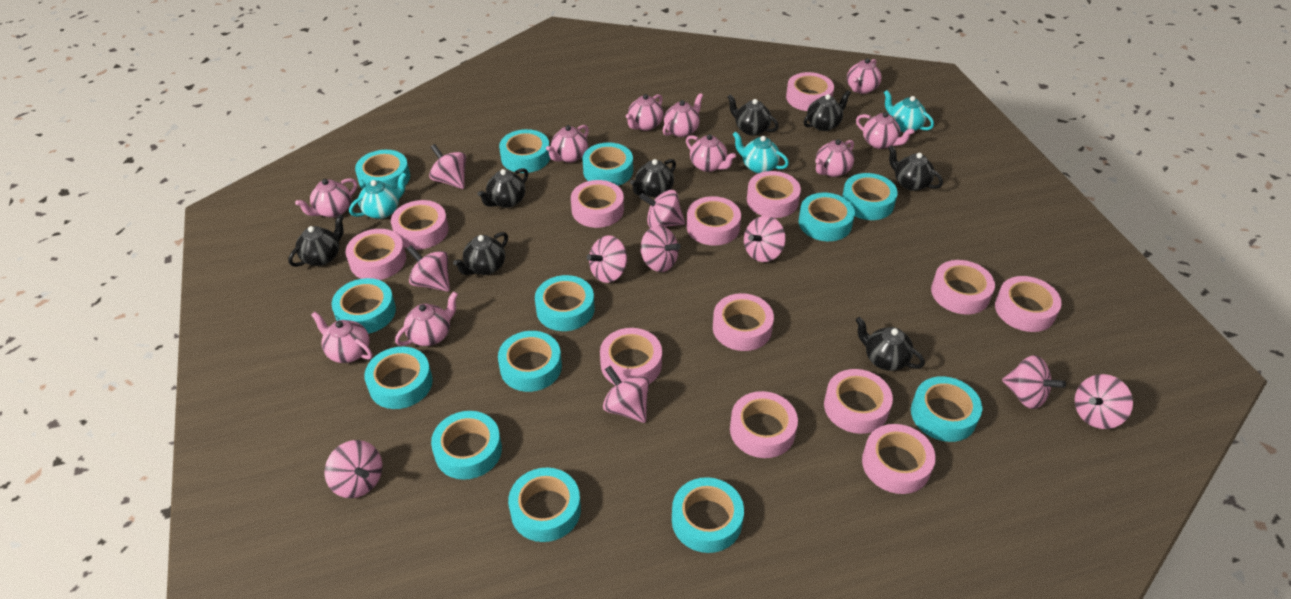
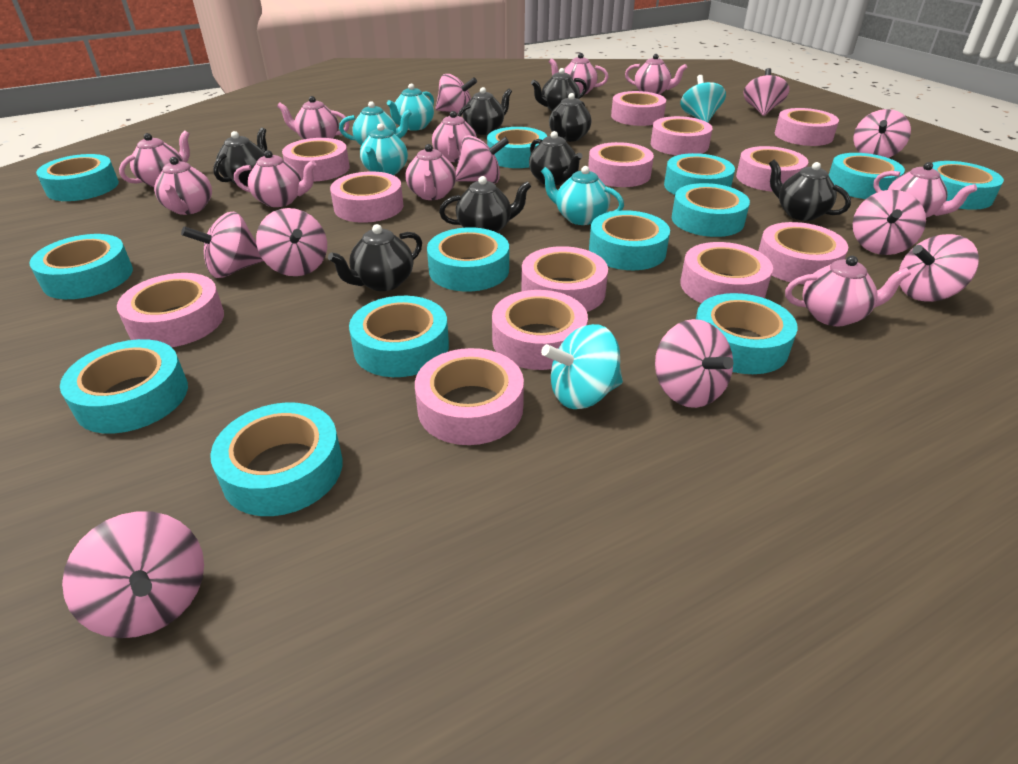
turquoise spinning top: 0 -> 2
turquoise teapot: 3 -> 4

